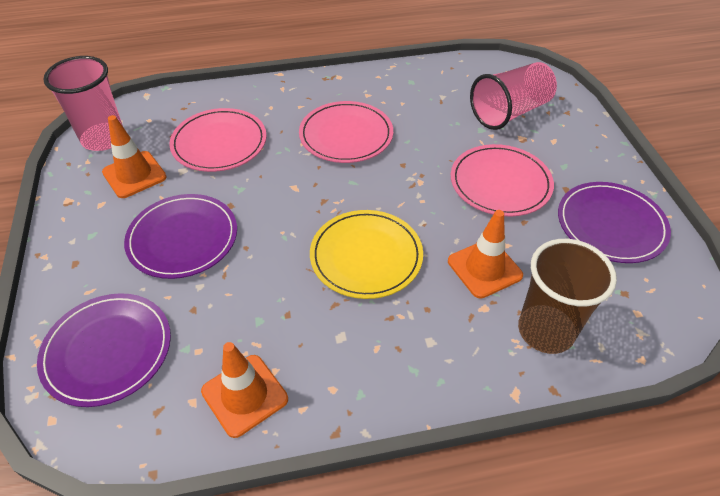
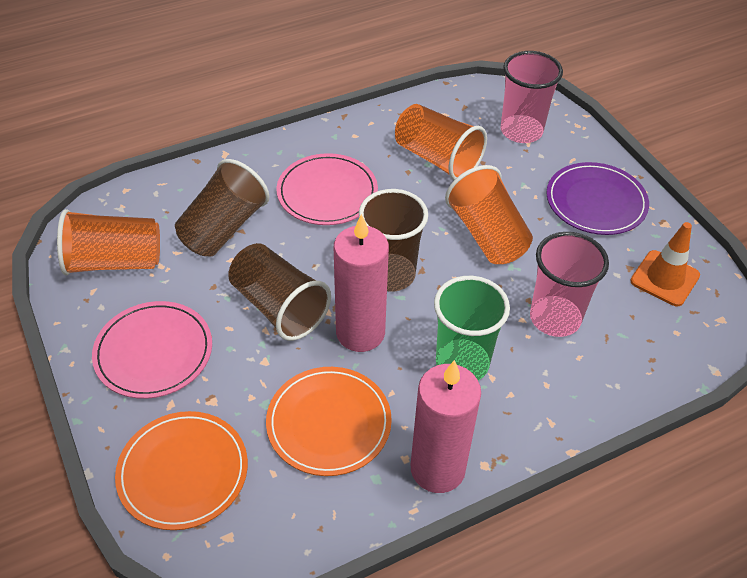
brown cup: 1 -> 3
green cup: 0 -> 1
orange cup: 0 -> 3
orange plate: 0 -> 2
orange traffic cone: 3 -> 1
pink candle: 0 -> 2
pink plate: 3 -> 2
purple plate: 3 -> 1
yellow plate: 1 -> 0

